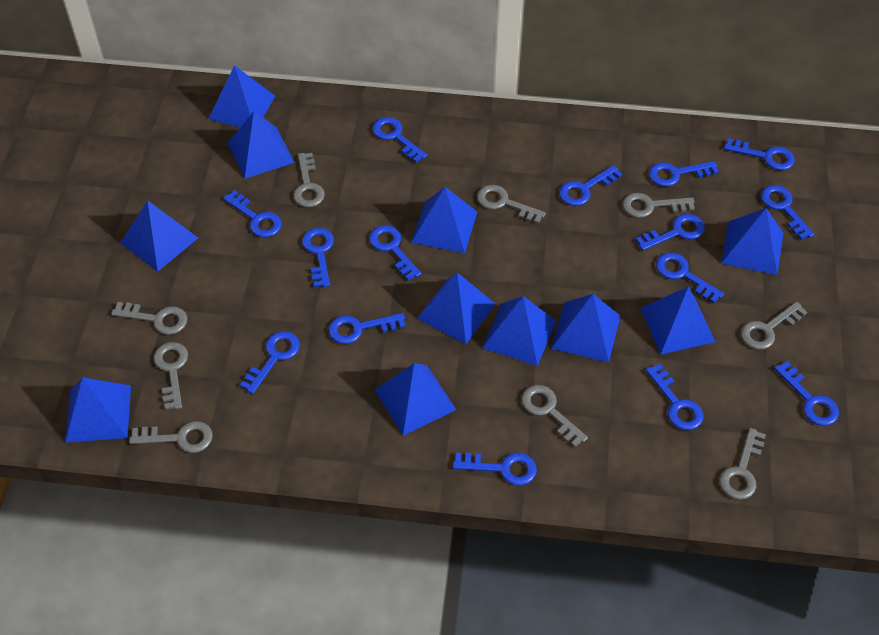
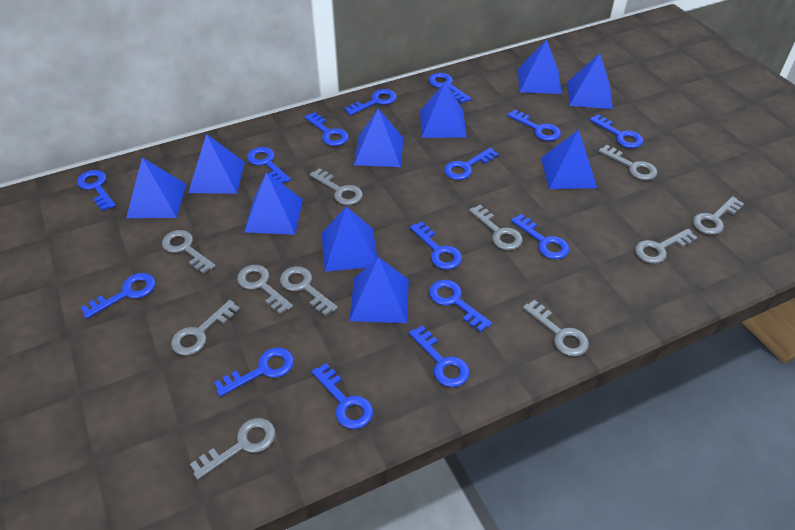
blue pyramid: 11 -> 10
grey key: 9 -> 11

